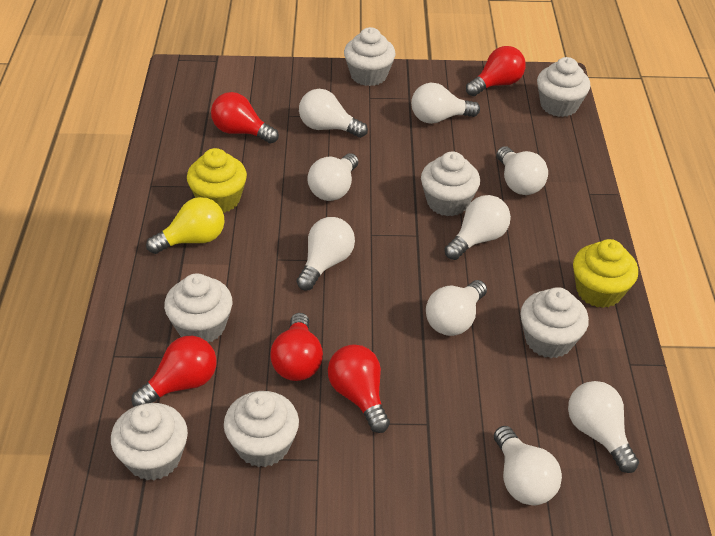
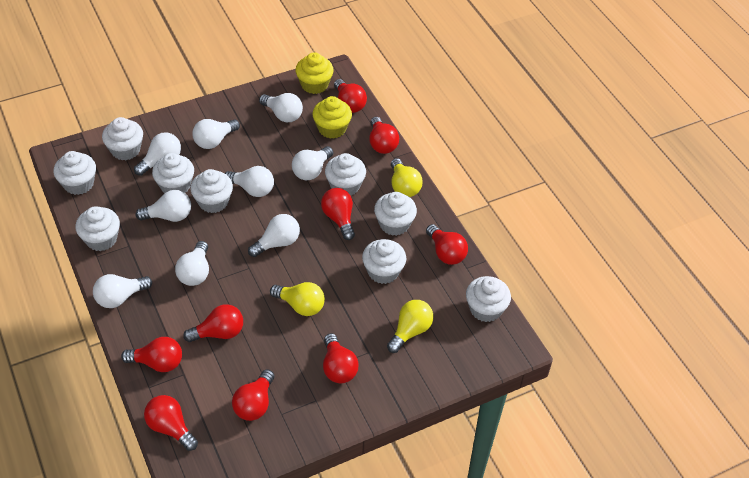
red light bulb: 5 -> 9
white cupcake: 7 -> 9
yellow light bulb: 1 -> 3

